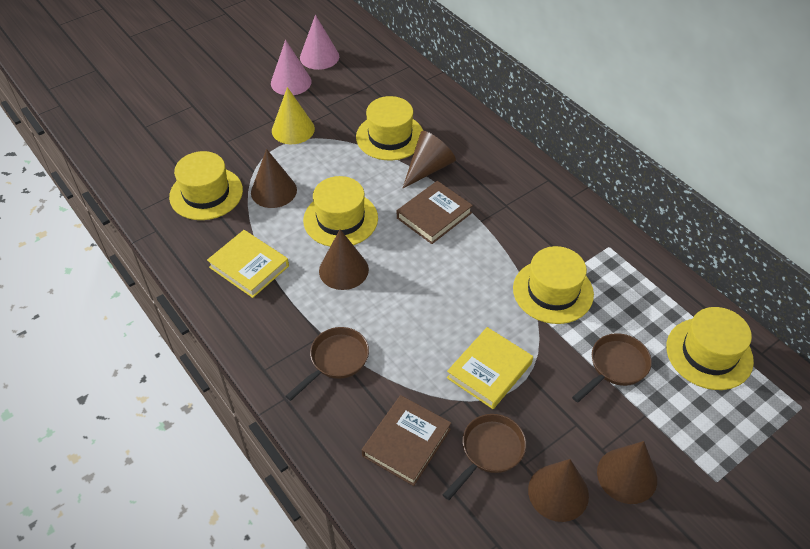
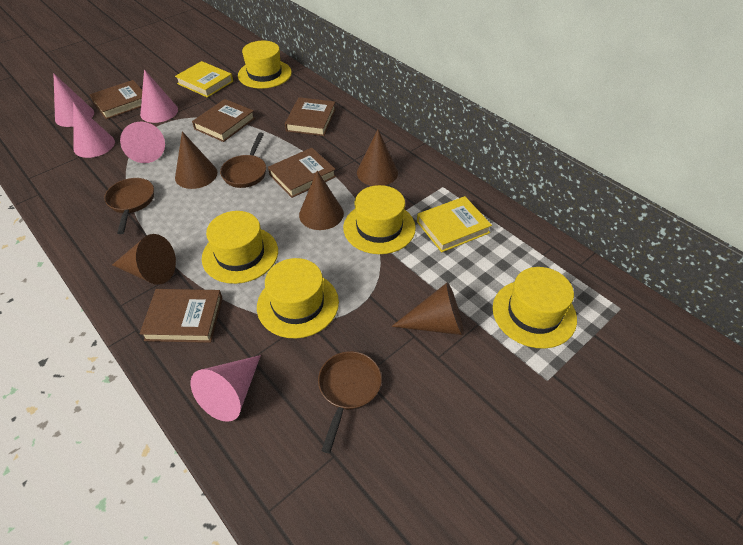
brown book: 2 -> 5
pink cone: 2 -> 5
yellow cone: 1 -> 0

